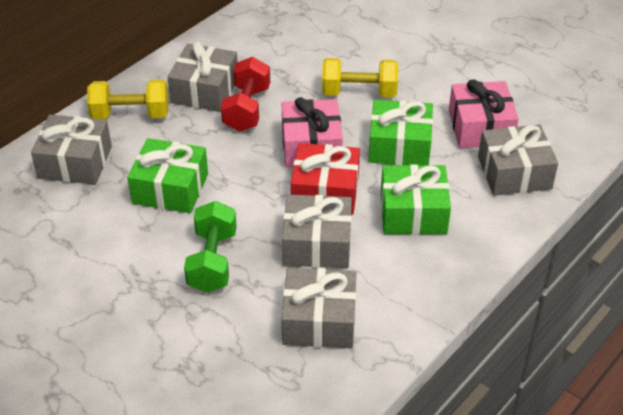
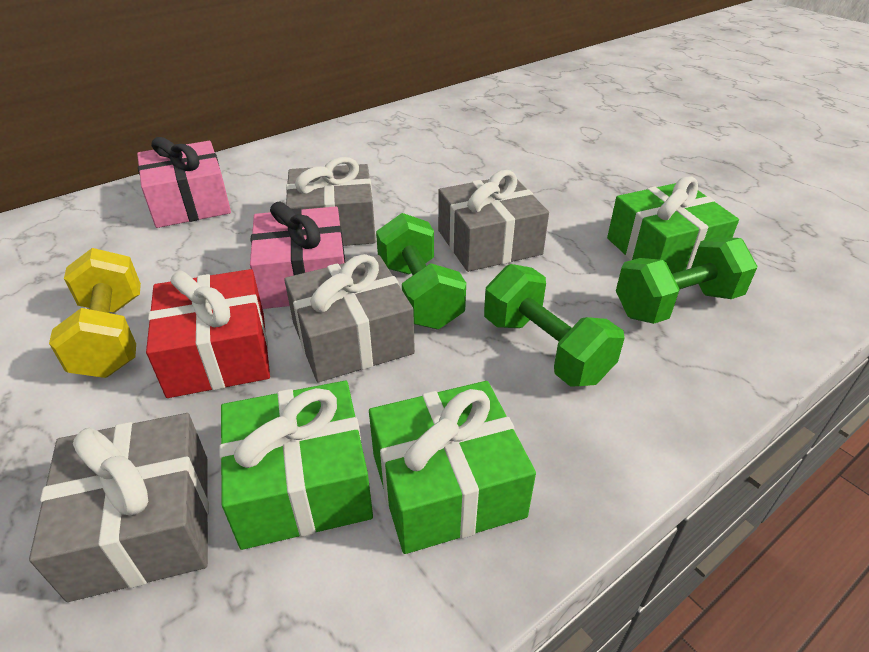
green dumbbell: 1 -> 3
grey gift: 5 -> 4
red dumbbell: 1 -> 0
yellow dumbbell: 2 -> 1

